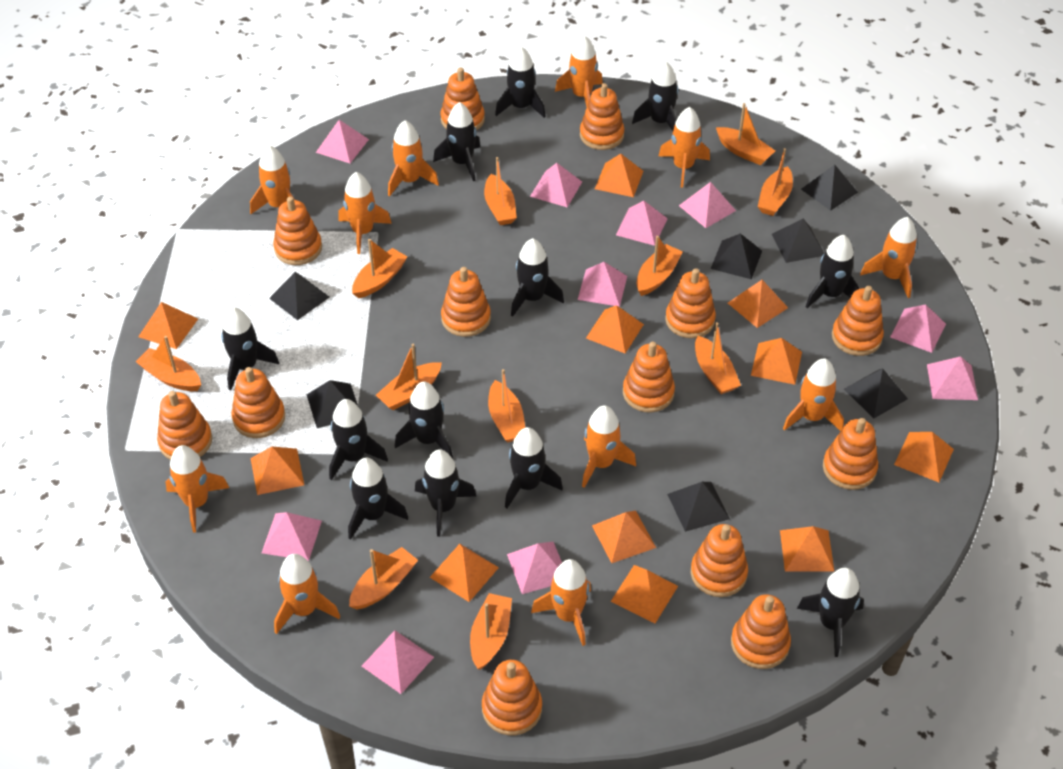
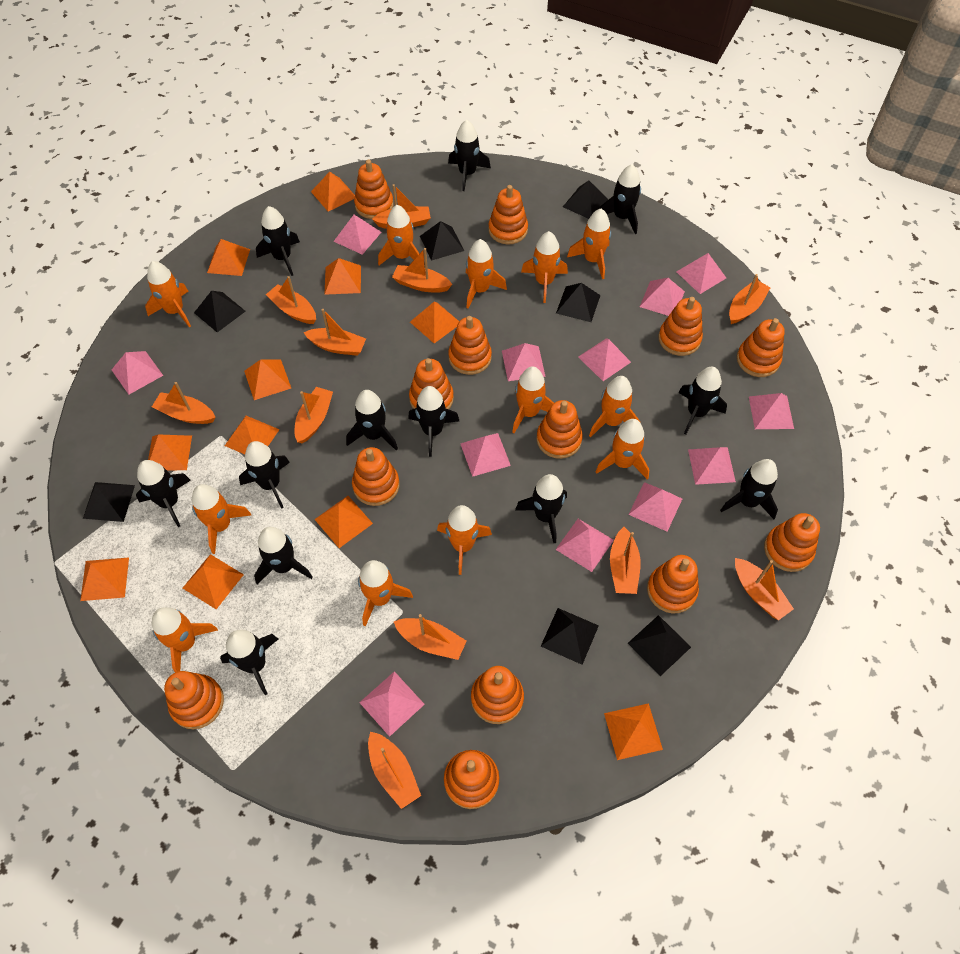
orange rocket: 11 -> 12
pink pyramid: 10 -> 12

